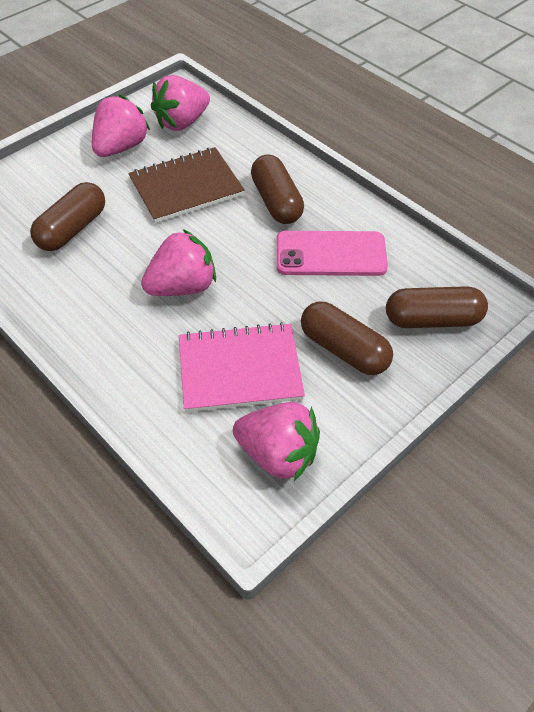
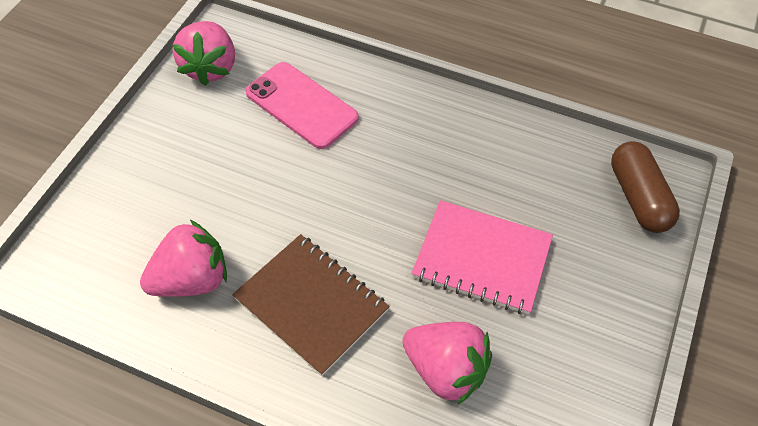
brown capsule: 4 -> 1
pink strawberry: 4 -> 3

